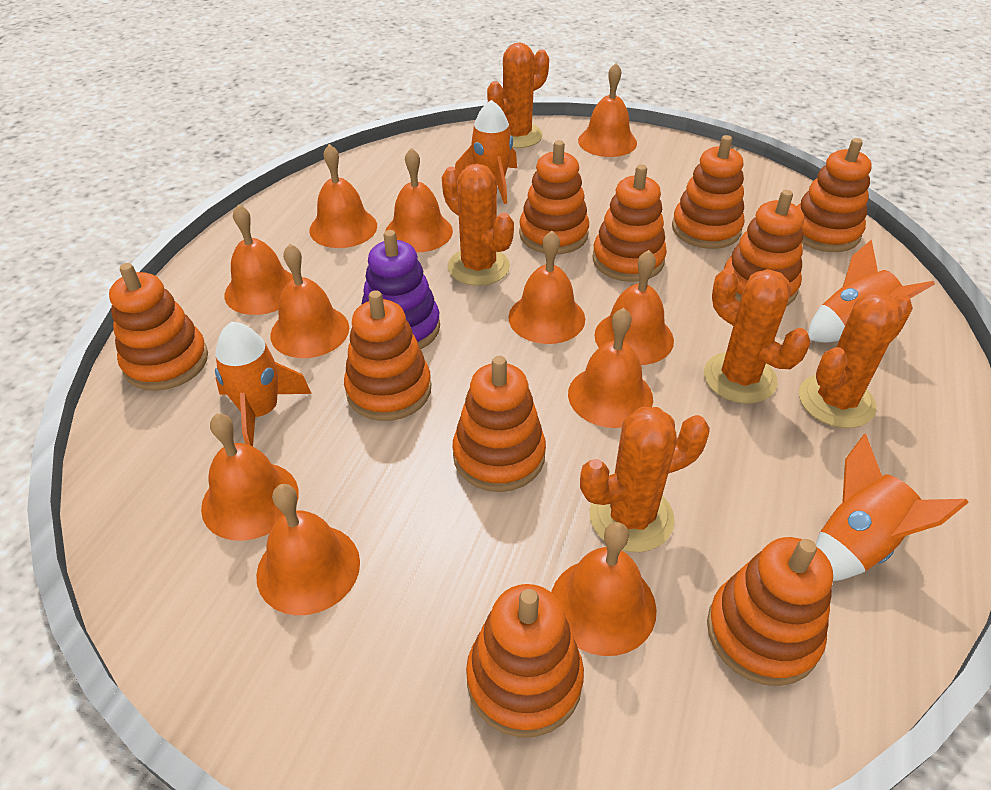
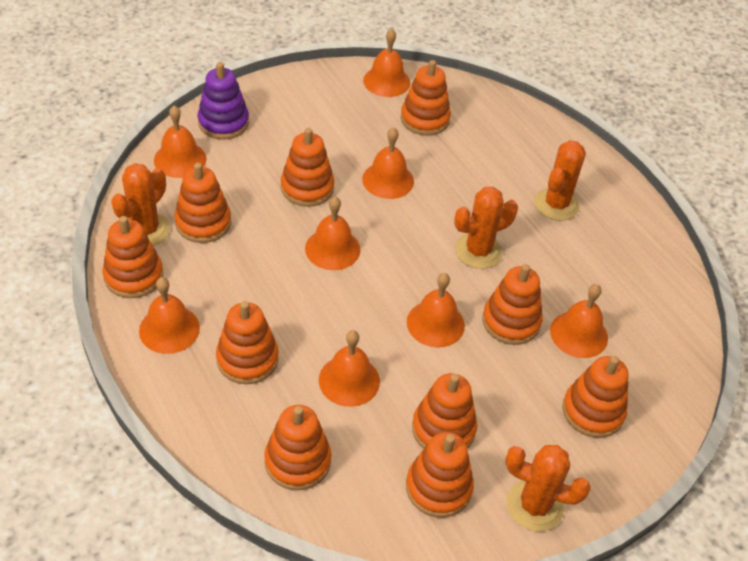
orange bell: 11 -> 8
orange cactus: 5 -> 4
orange rocket: 4 -> 0

